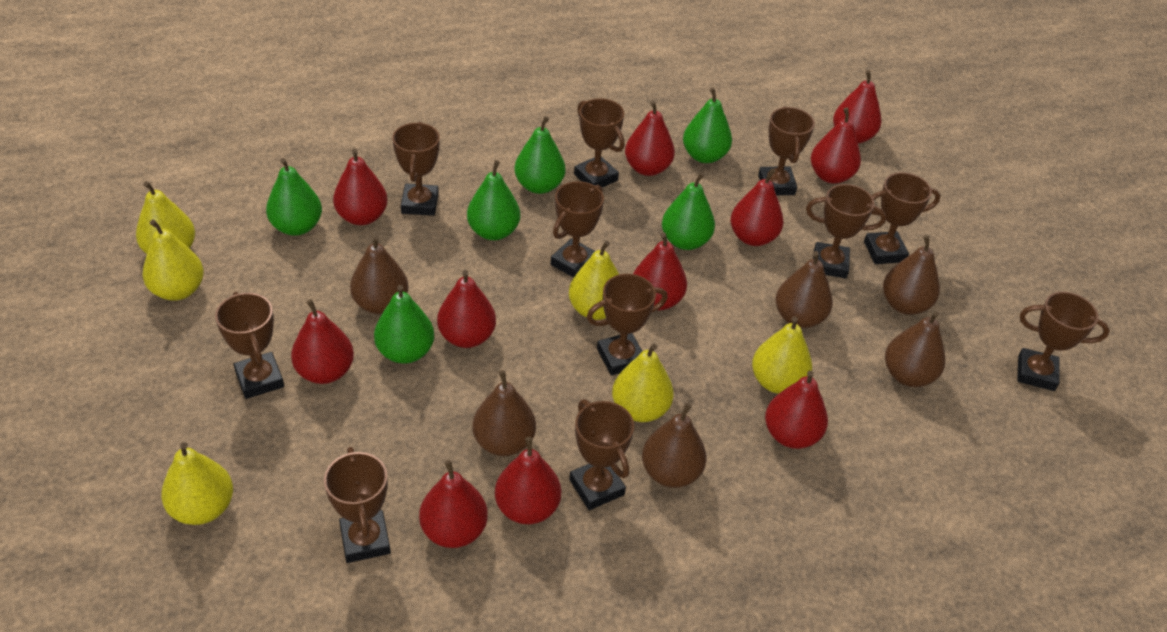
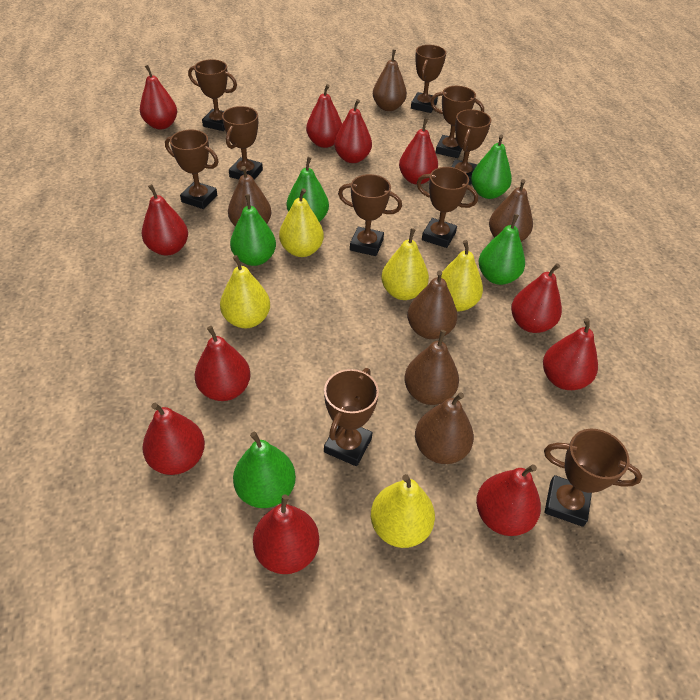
brown trophy: 11 -> 10
green pear: 6 -> 5
yellow pear: 6 -> 5

